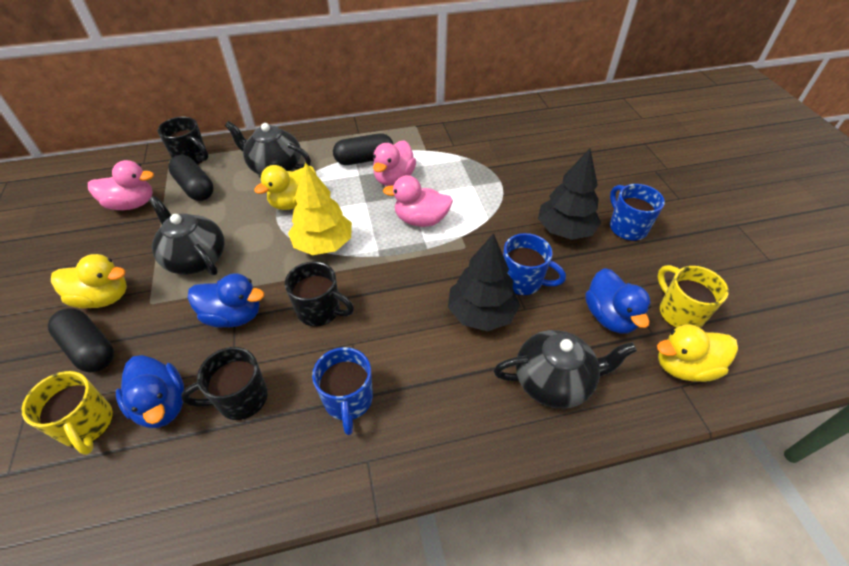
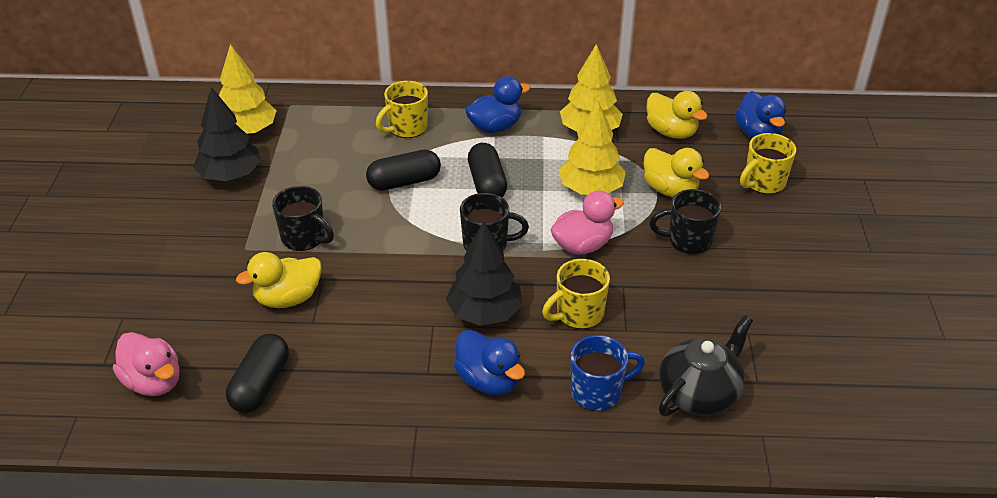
black teapot: 3 -> 1
blue mug: 3 -> 1
pink duck: 3 -> 2
yellow mug: 2 -> 3
yellow tree: 1 -> 3

